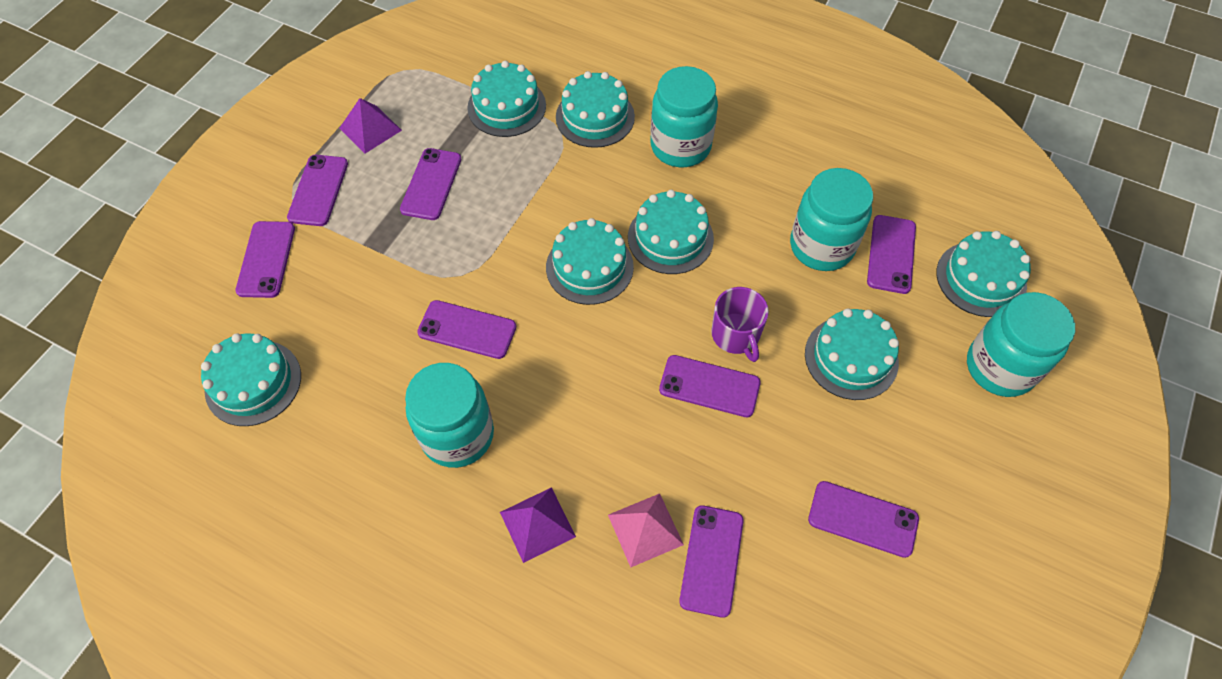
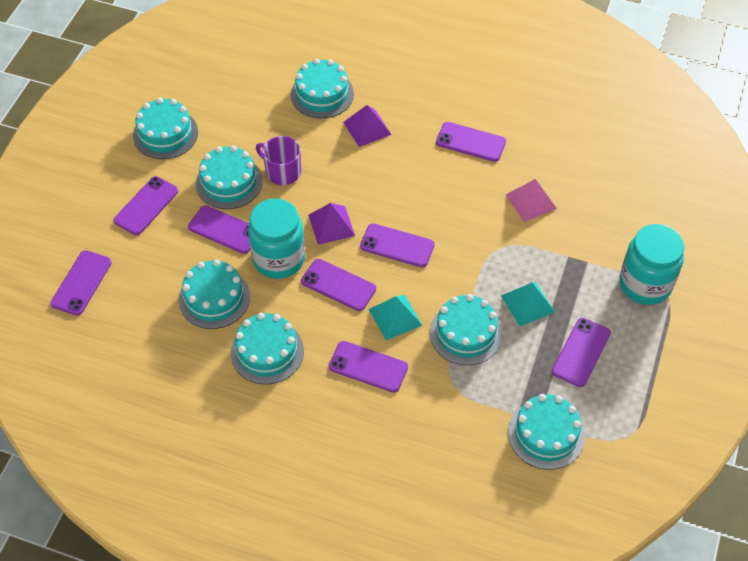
turquoise jar: 4 -> 2
turquoise pyramid: 0 -> 2

